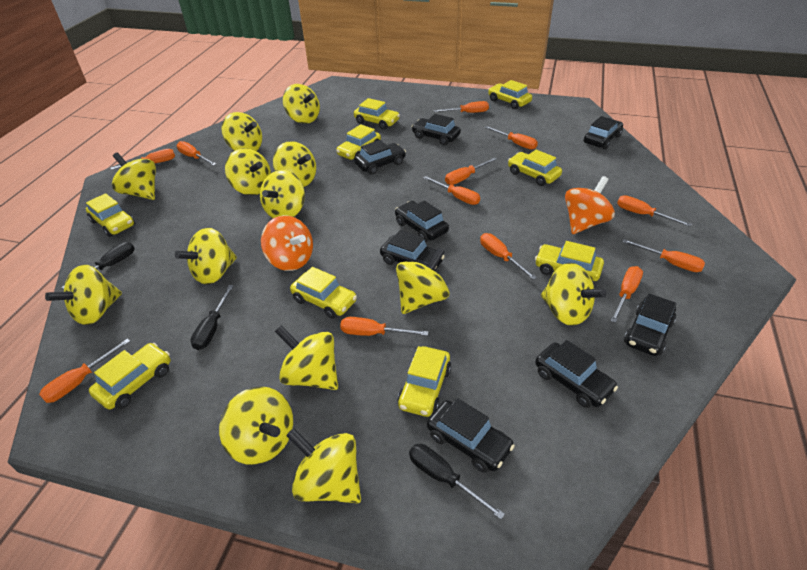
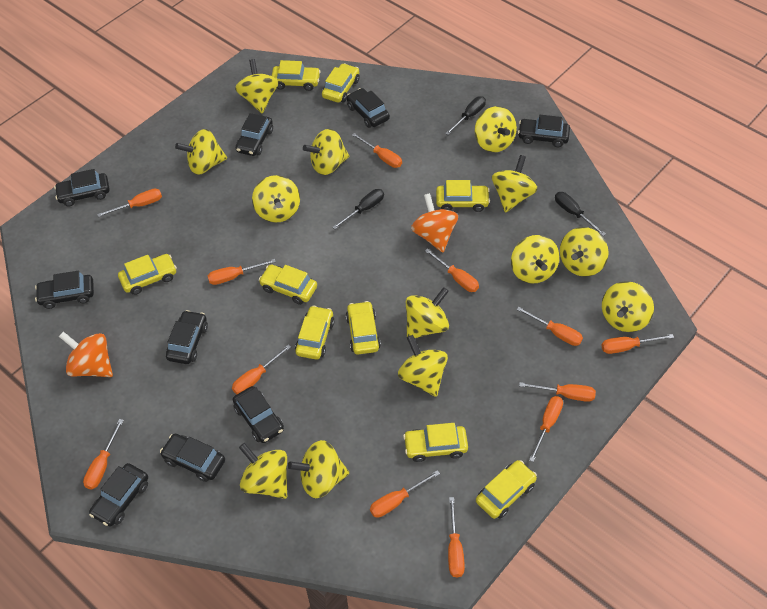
black car: 8 -> 9

